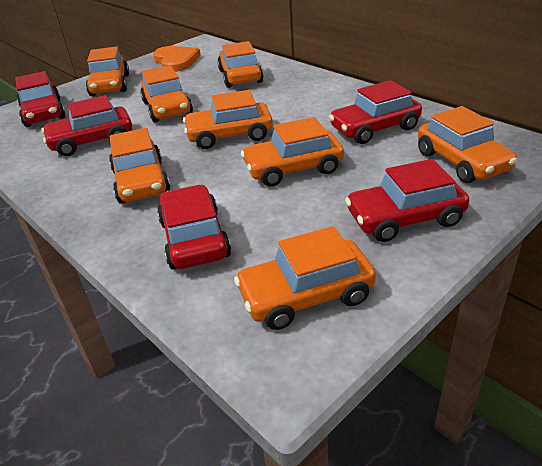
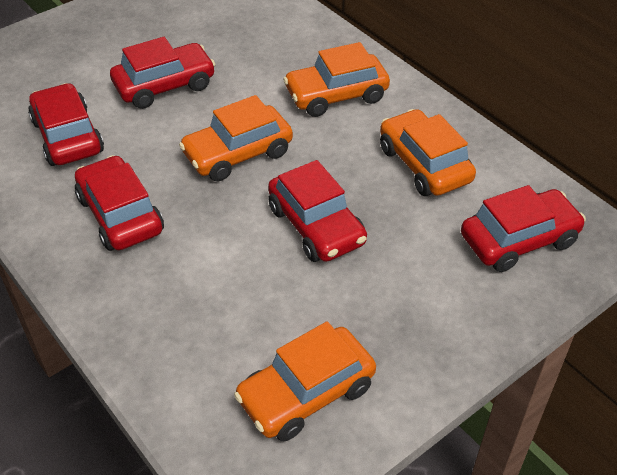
orange car: 8 -> 4
orange heart: 1 -> 0

